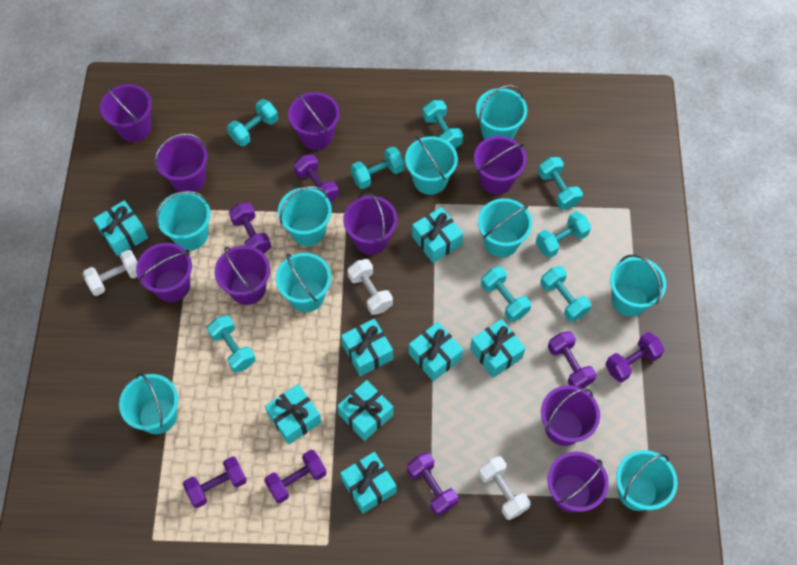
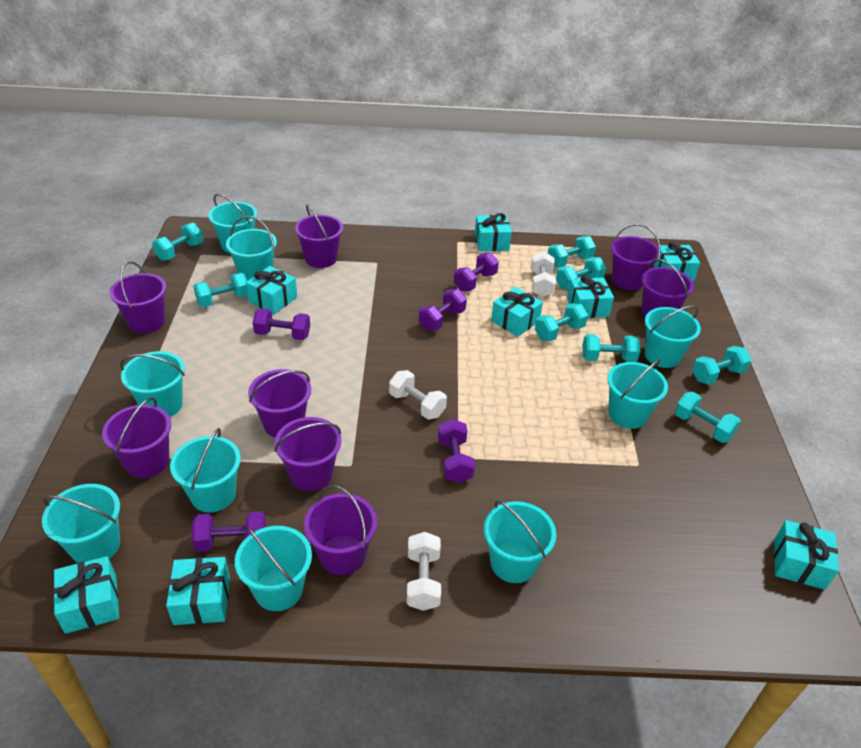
purple bucket: 9 -> 8
purple dumbbell: 7 -> 5

